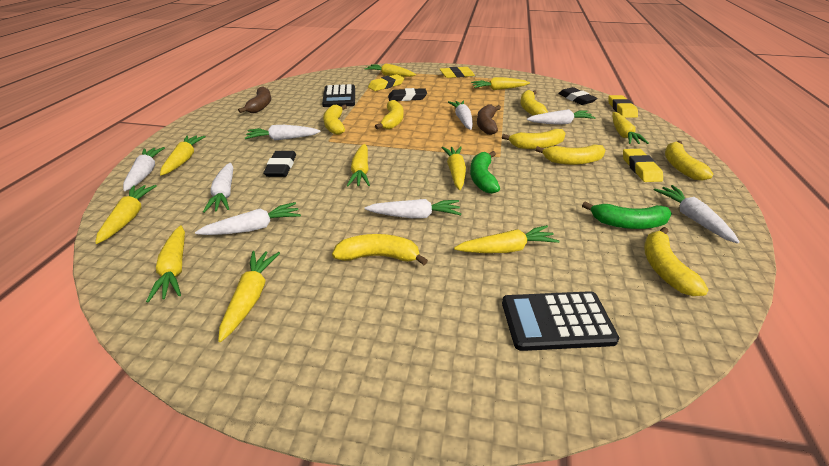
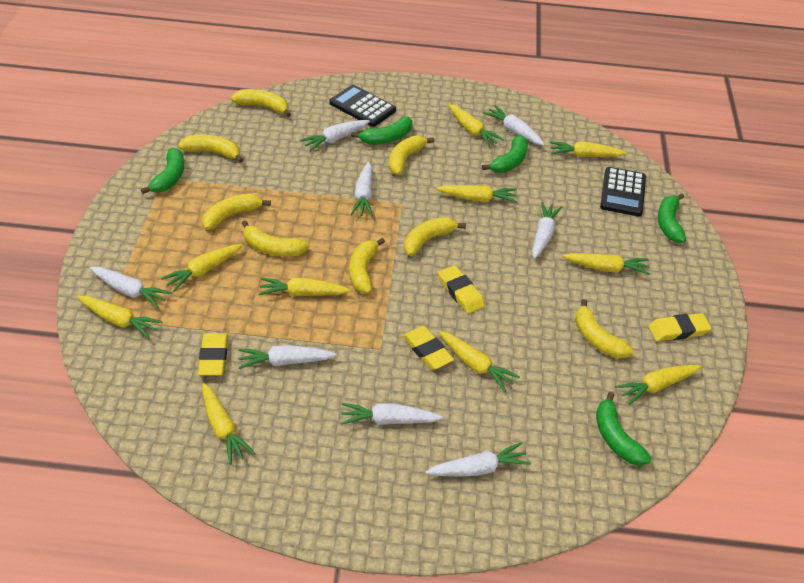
black eraser: 3 -> 0
brown banana: 2 -> 0
green banana: 2 -> 5

